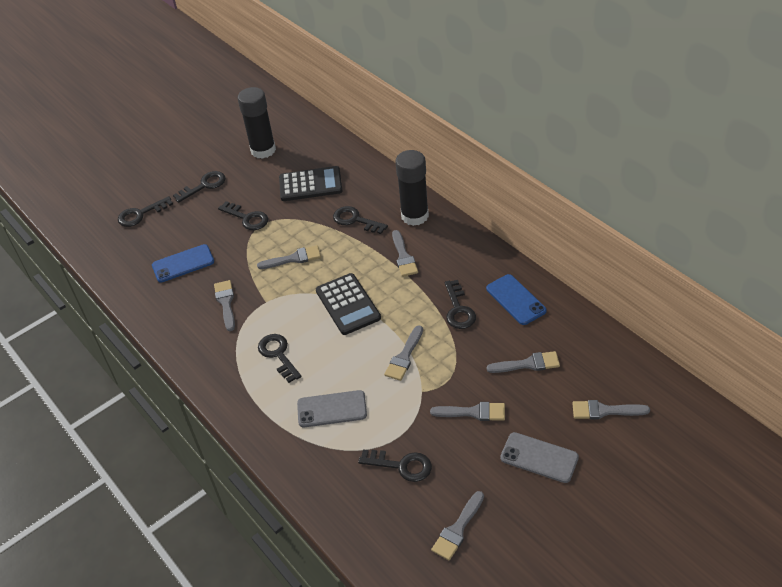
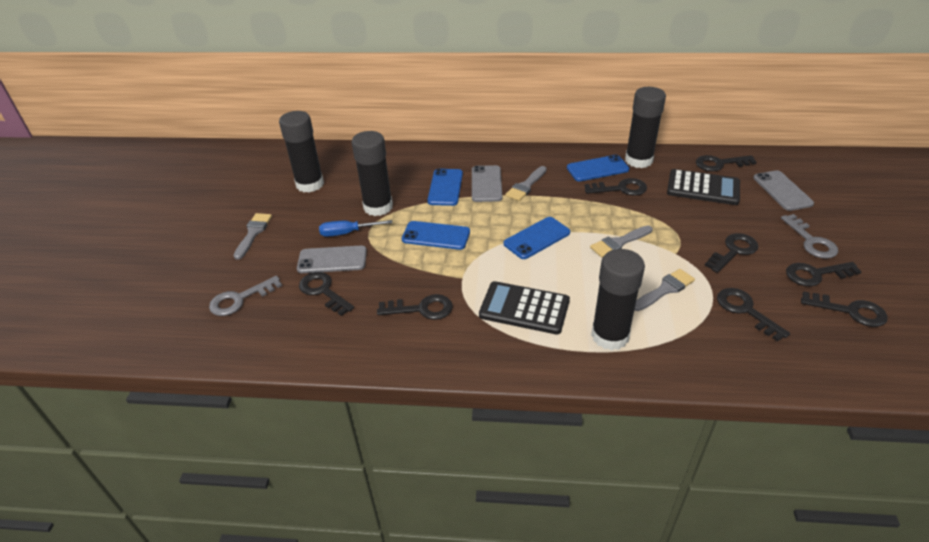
black glue stick: 2 -> 4
black key: 7 -> 8
blue phone: 2 -> 4
blue screwdriver: 0 -> 1
grey brush: 8 -> 4
grey key: 0 -> 2
grey phone: 2 -> 3

